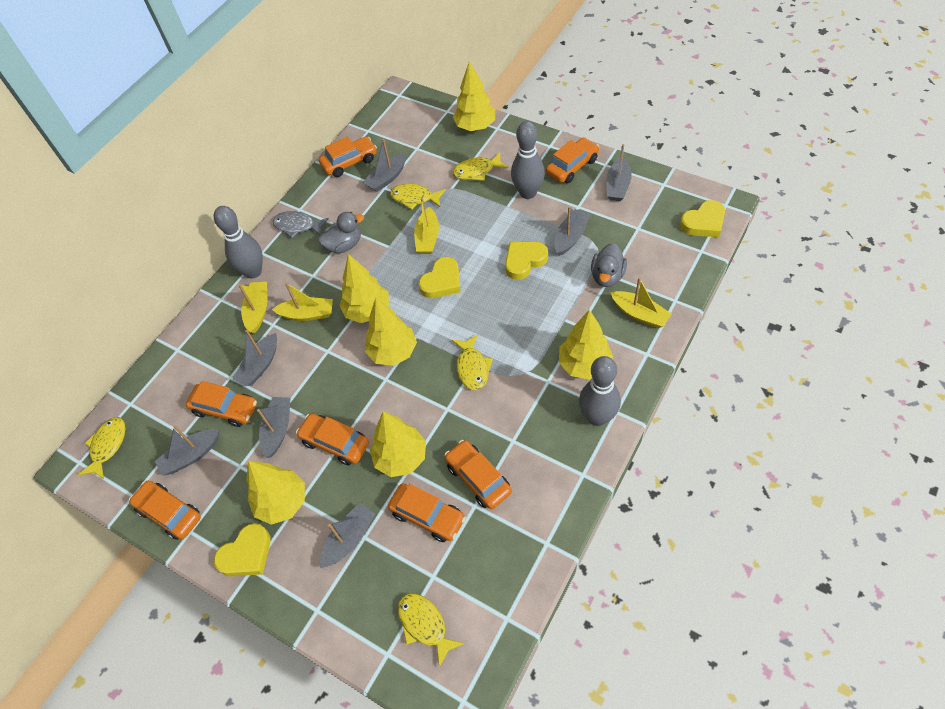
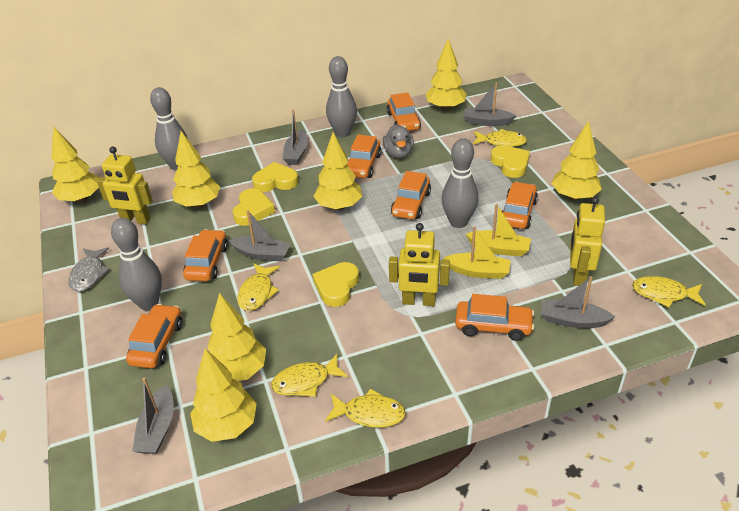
grey boat: 7 -> 5
grey bowling pin: 3 -> 4
grey duck: 2 -> 1
yellow boat: 4 -> 2
yellow robot: 0 -> 3
yellow tree: 6 -> 7

